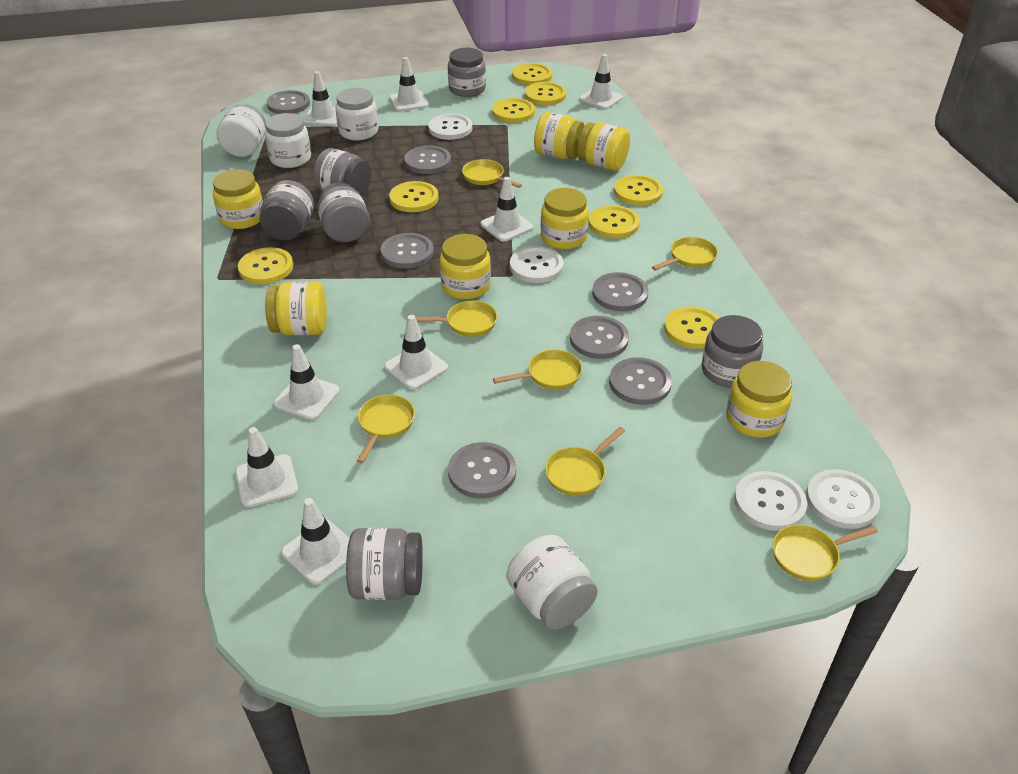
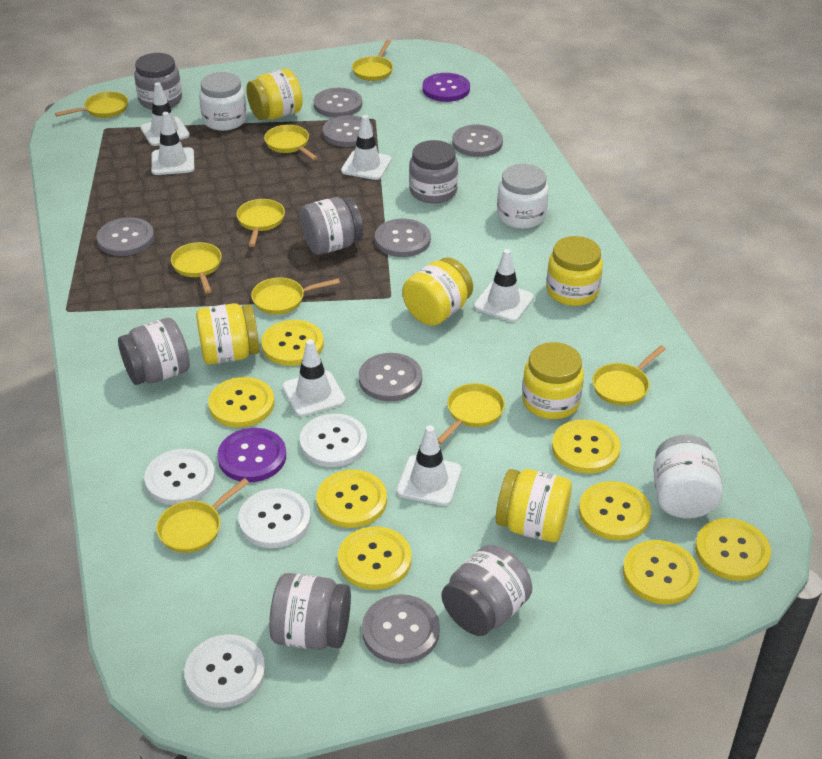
purple button: 0 -> 2
white jar: 4 -> 3
white traffic cone: 8 -> 6
yellow jar: 7 -> 6
yellow pan: 7 -> 9

